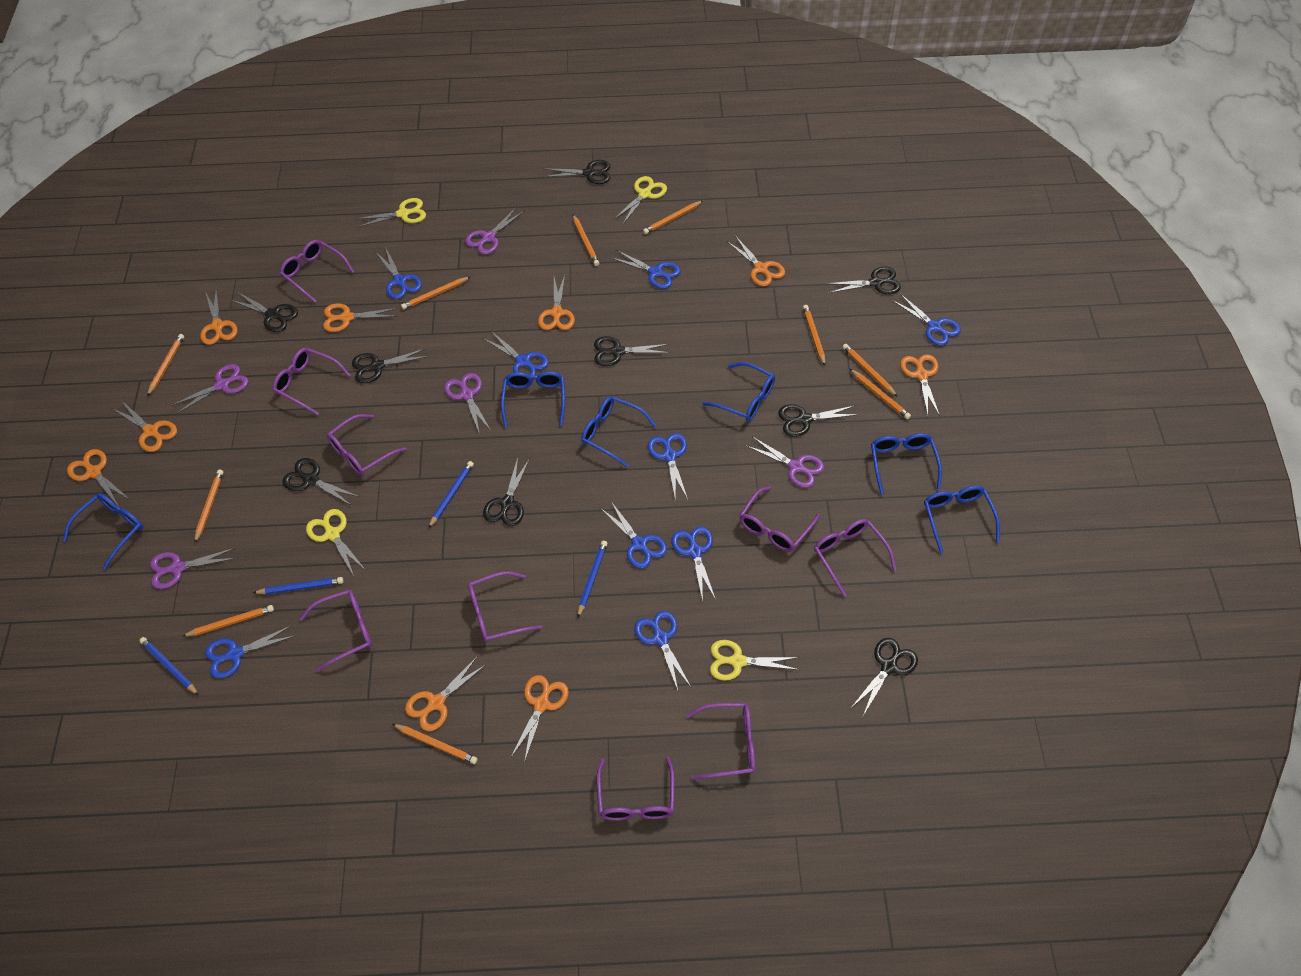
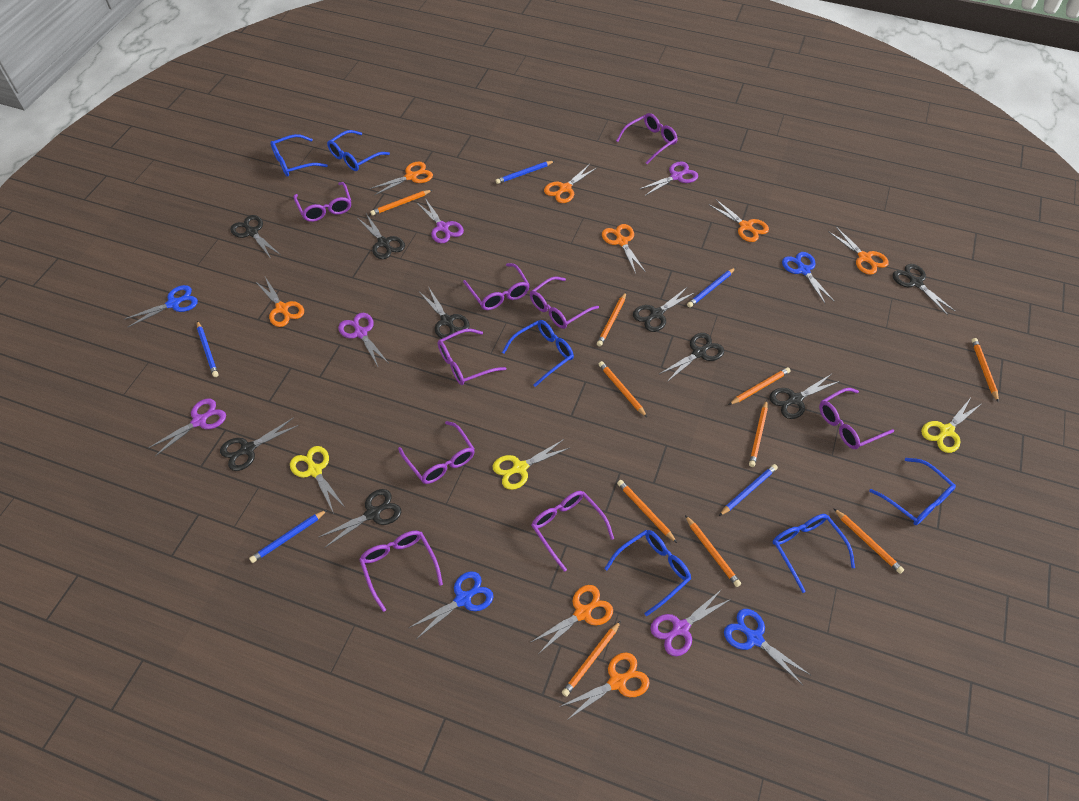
blue pencil: 4 -> 5
blue scissors: 9 -> 4
orange scissors: 9 -> 8
yellow scissors: 4 -> 3

